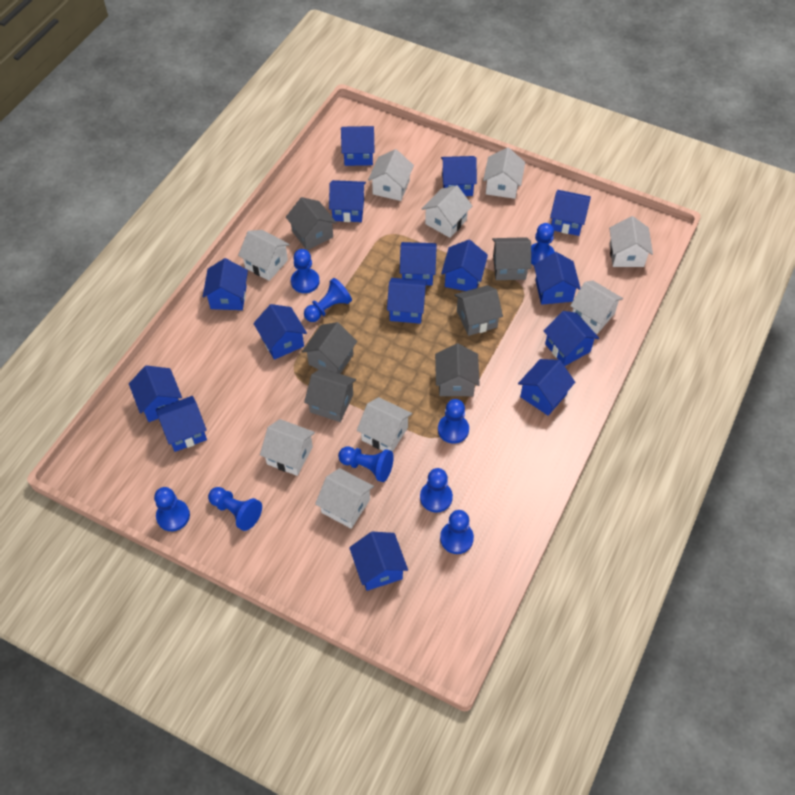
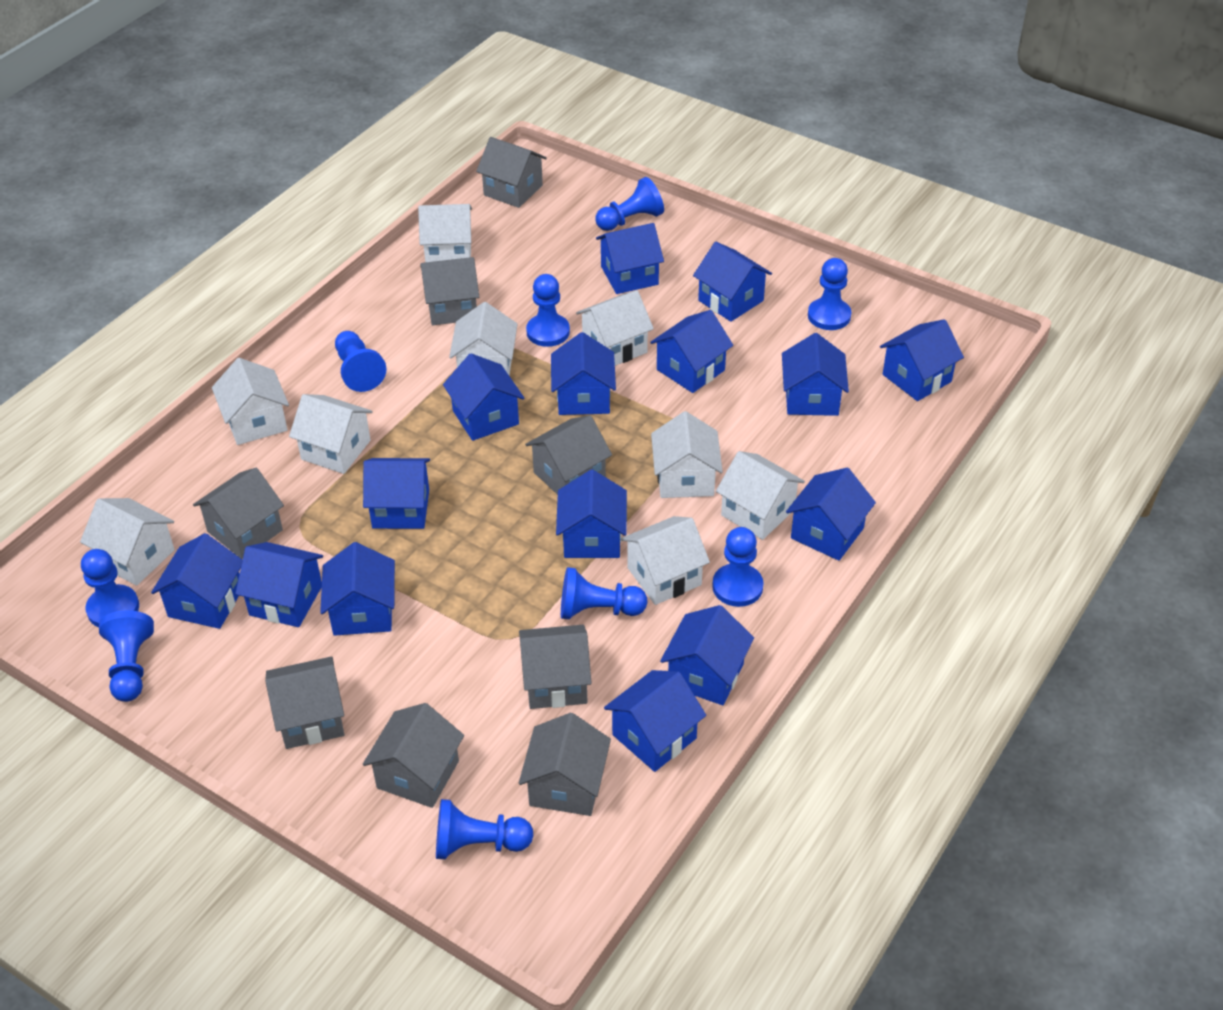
grey house: 6 -> 8

